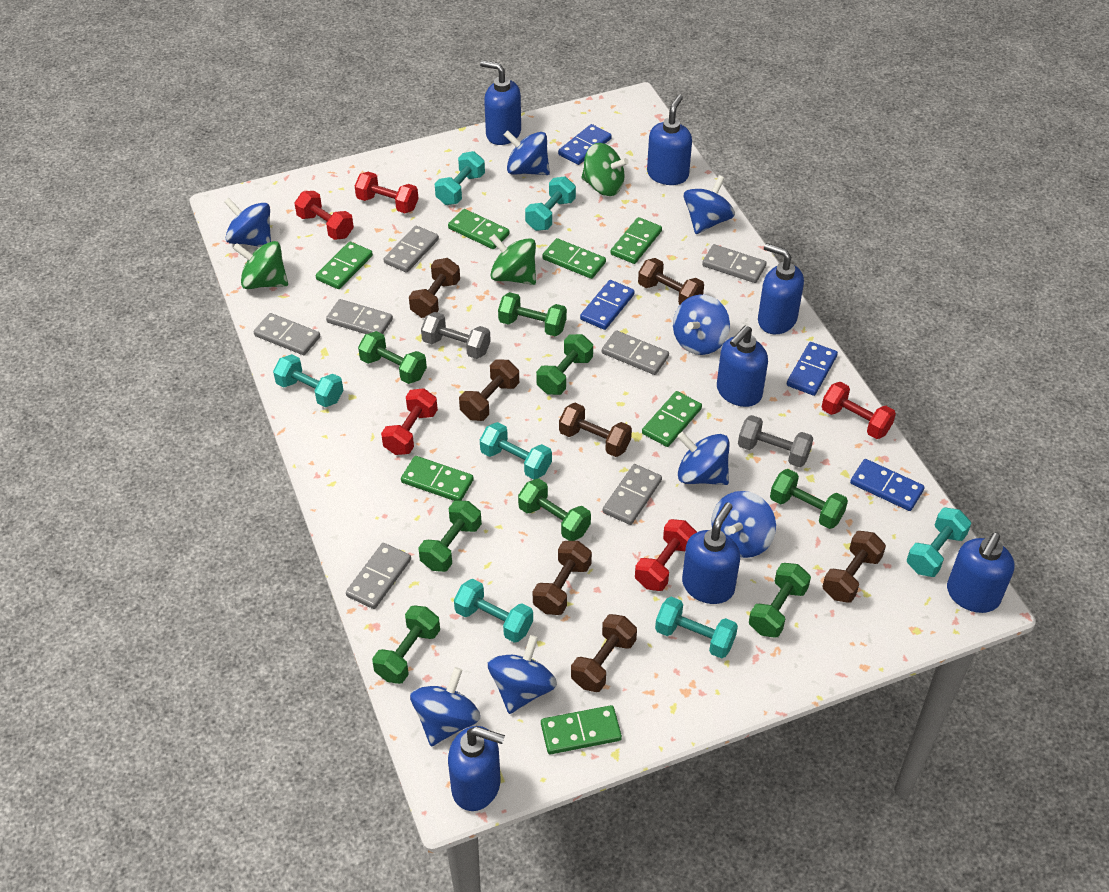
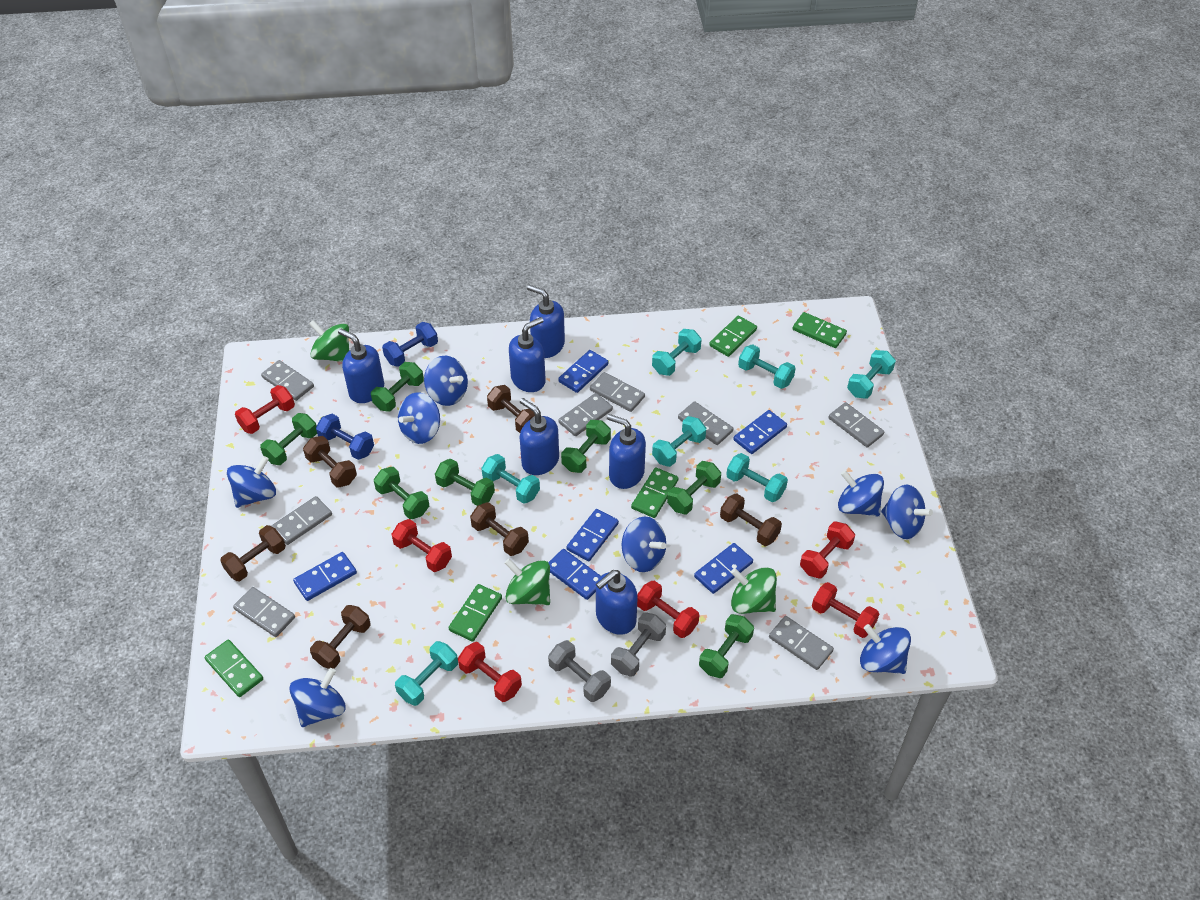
blue domino: 4 -> 6
blue dumbbell: 0 -> 2
blue soap dispenser: 7 -> 6
brown dumbbell: 7 -> 6
green domino: 7 -> 5
green dumbbell: 8 -> 7
grey domino: 7 -> 8
red dumbbell: 5 -> 6

